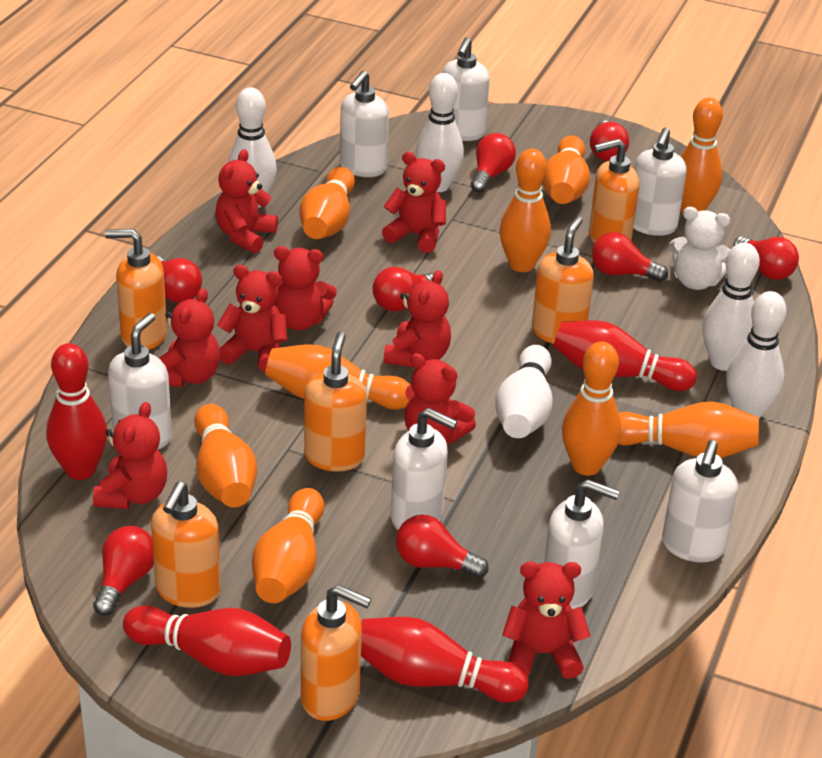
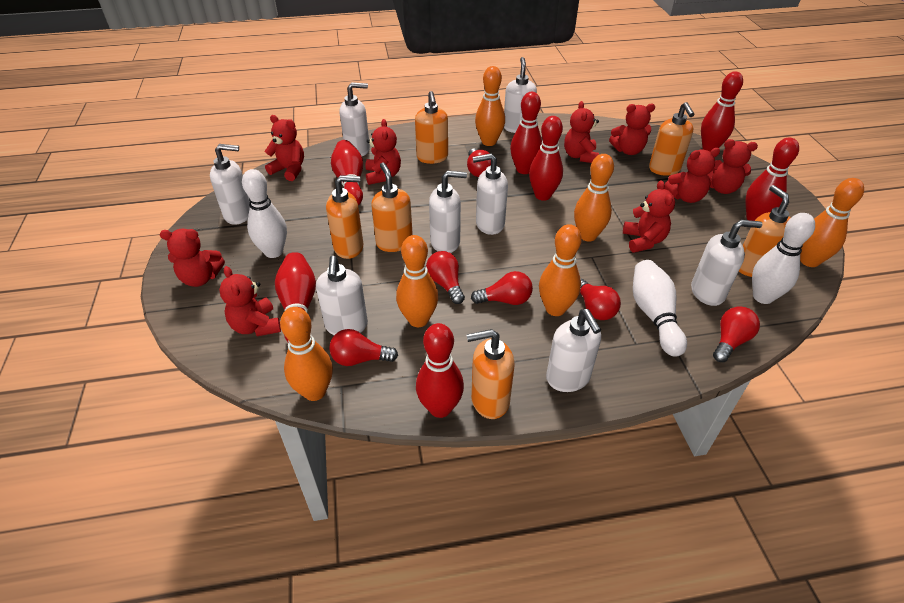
orange bowling pin: 9 -> 6
red bowling pin: 4 -> 7
red light bulb: 8 -> 6
white bowling pin: 5 -> 3
white soap dispenser: 7 -> 8
white teddy bear: 1 -> 0

